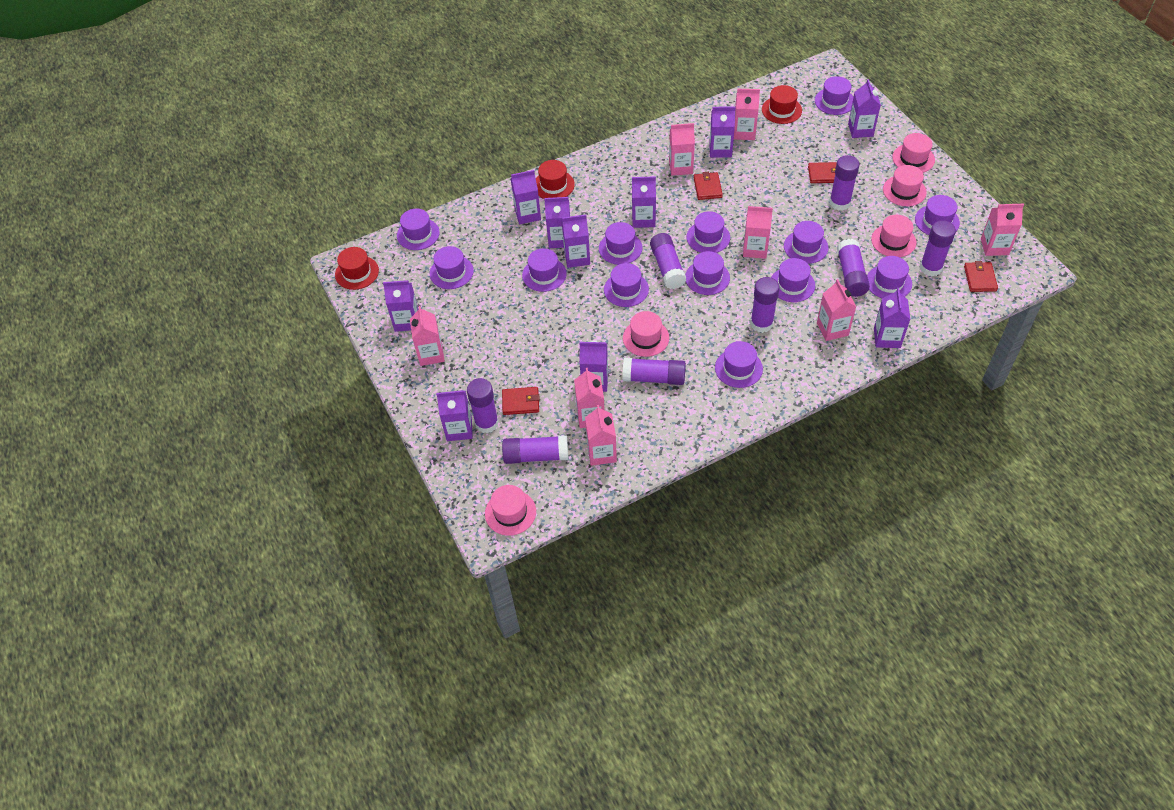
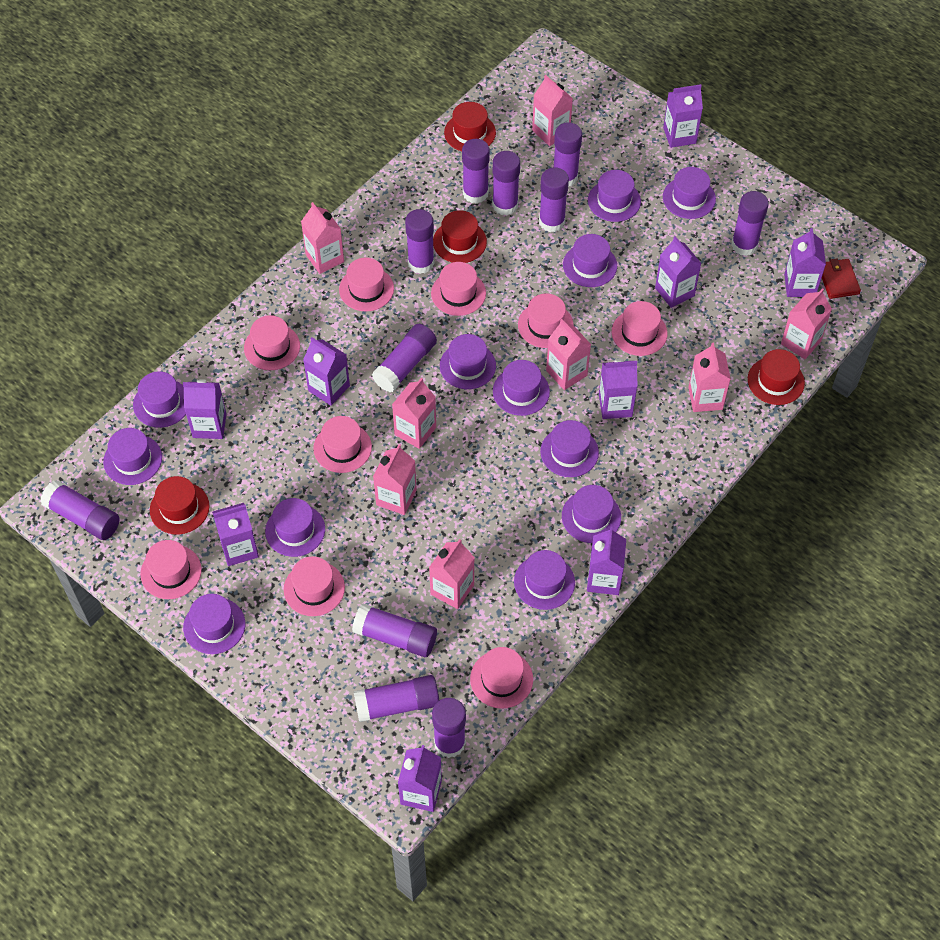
pink hat: 5 -> 9
purple carton: 10 -> 9
purple glue stick: 8 -> 11
purple hat: 13 -> 12
red hat: 3 -> 4
red wallet: 4 -> 1

